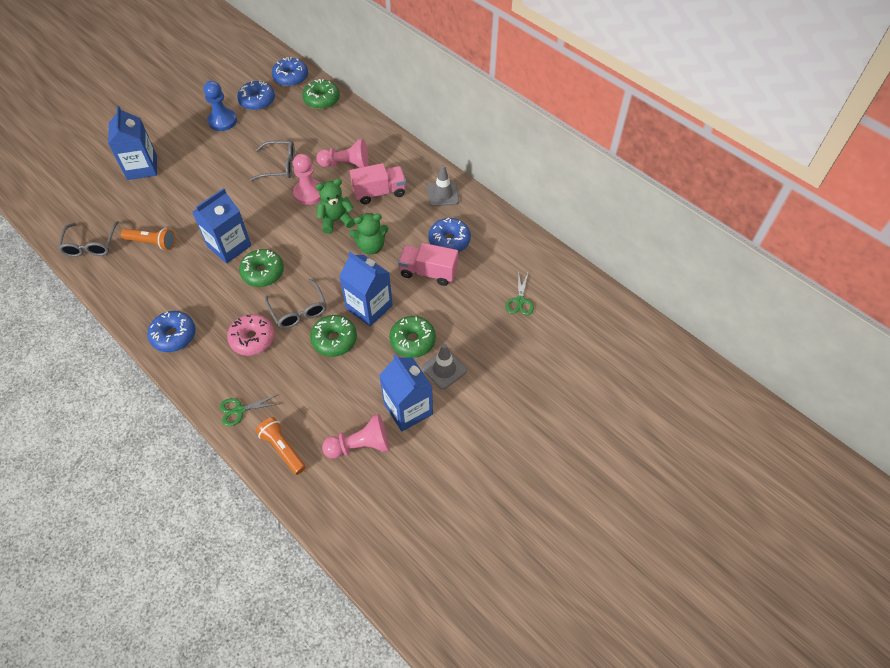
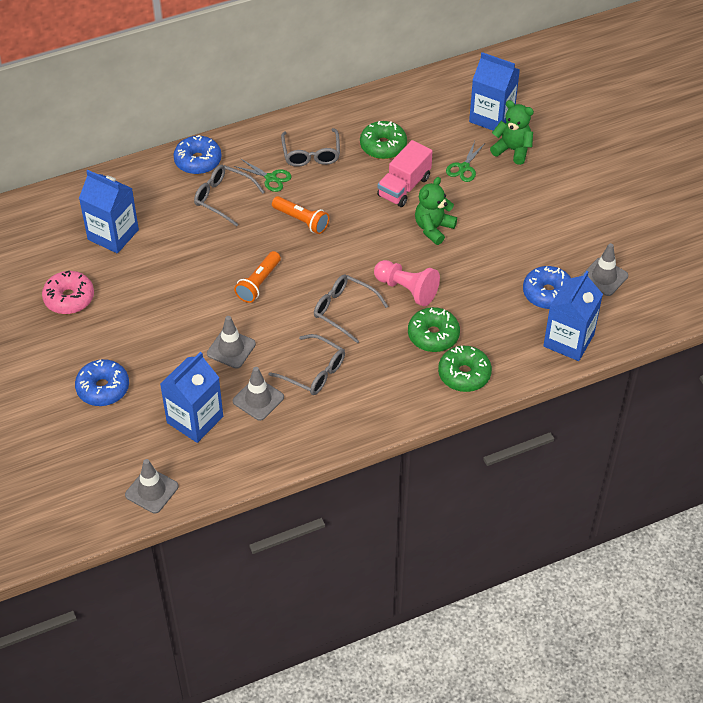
blue donut: 4 -> 3
blue pawn: 1 -> 0
green donut: 4 -> 3
grey glasses: 3 -> 4
grey traffic cone: 2 -> 4
pink pawn: 3 -> 1
pink truck: 2 -> 1

